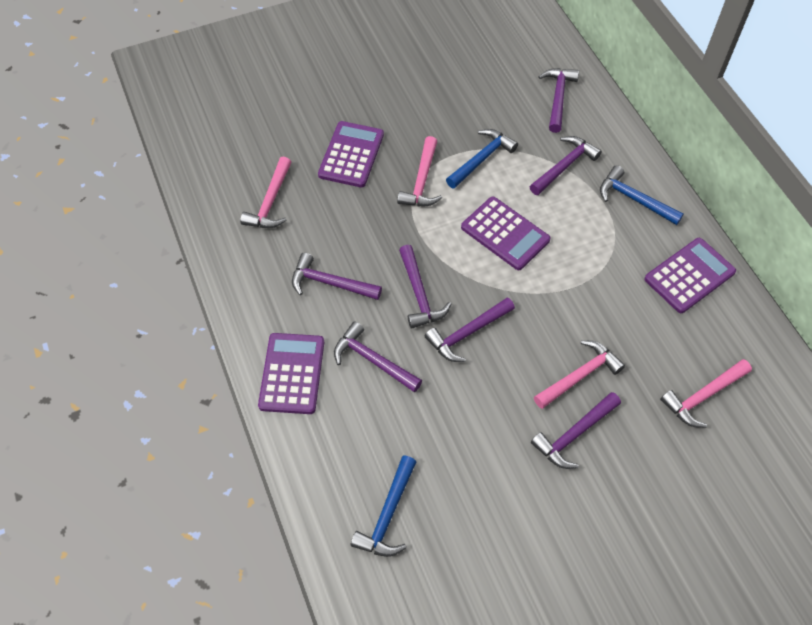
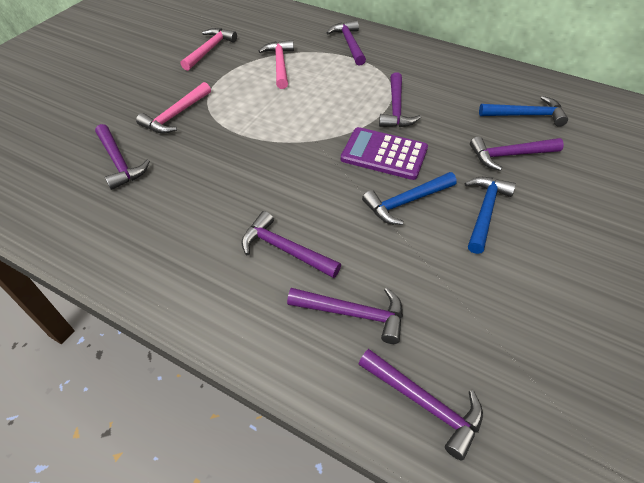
pink hammer: 4 -> 3
purple calculator: 4 -> 1

